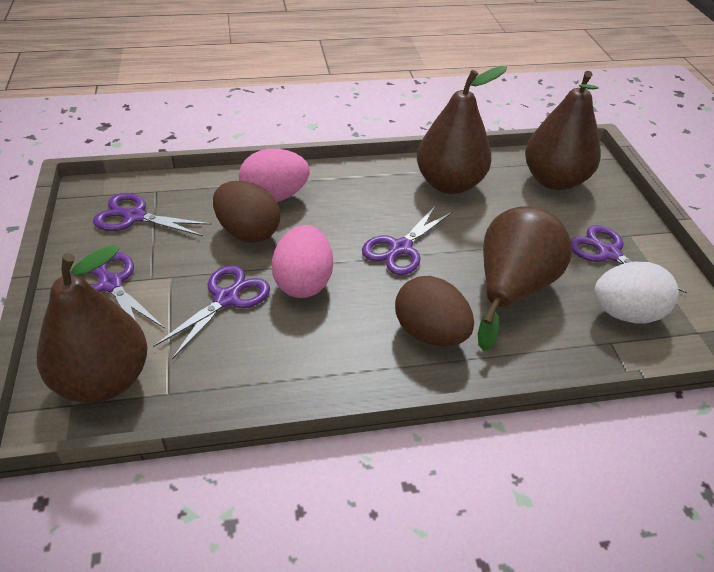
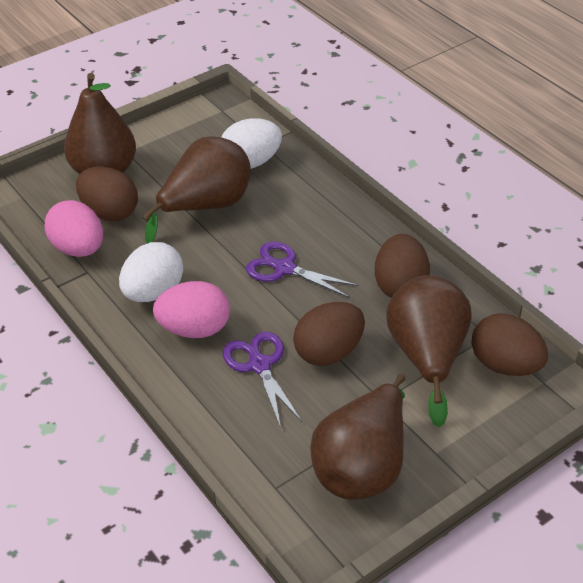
brown egg: 2 -> 4
purple scissors: 5 -> 2
white egg: 1 -> 2

